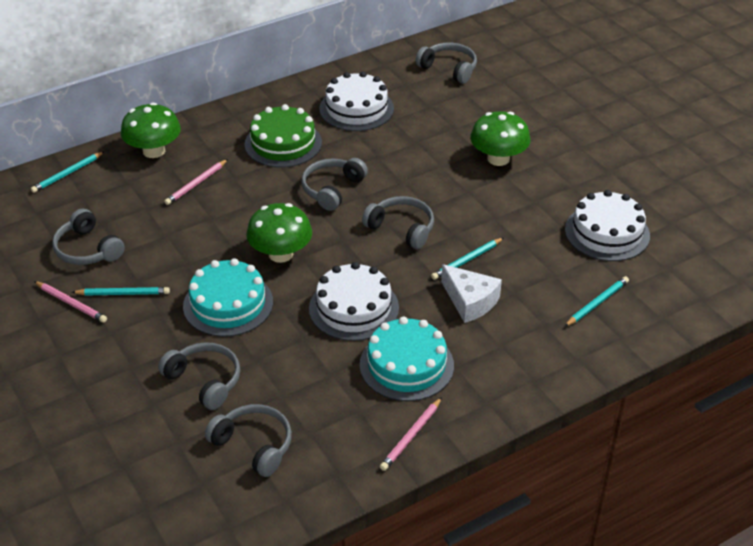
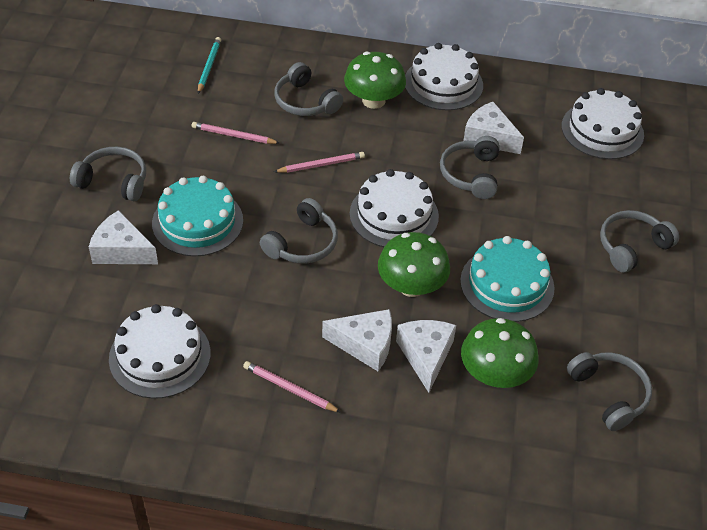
green cake: 1 -> 0
turquoise pencil: 4 -> 1
white cake: 3 -> 4
white cheese: 1 -> 4

